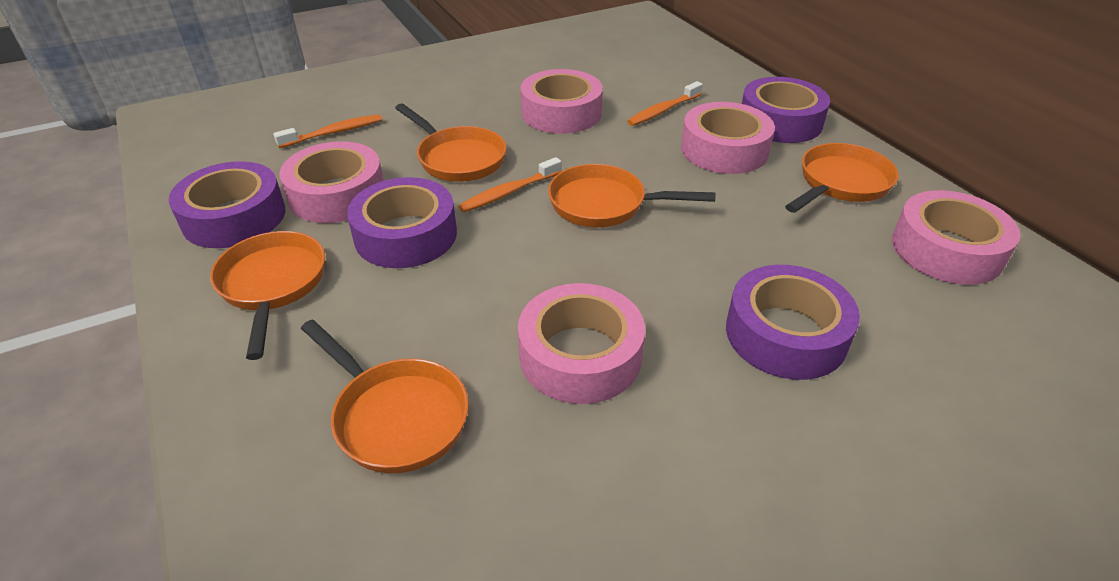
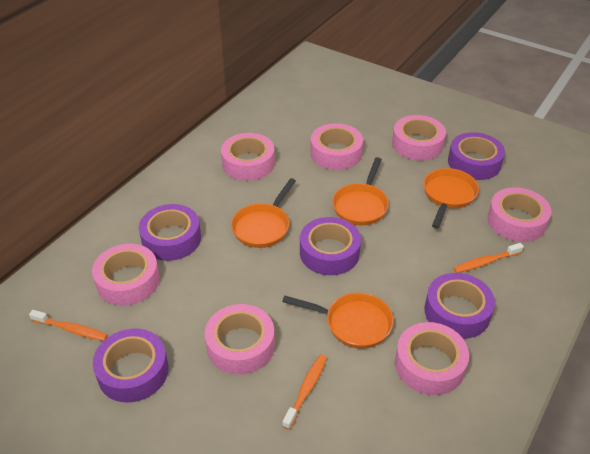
orange pan: 5 -> 4
pink tape: 5 -> 7
purple tape: 4 -> 5

